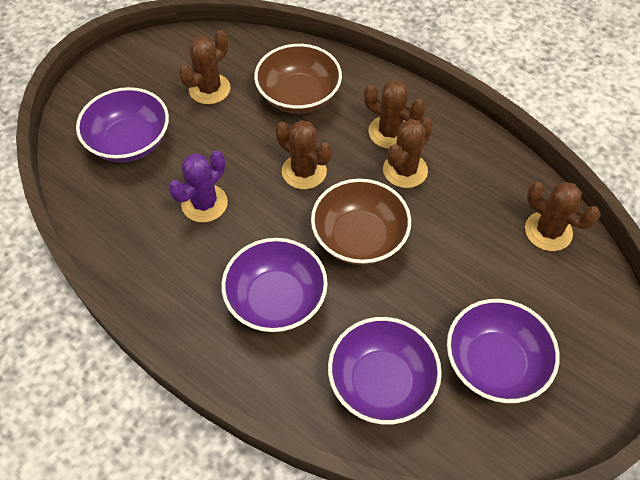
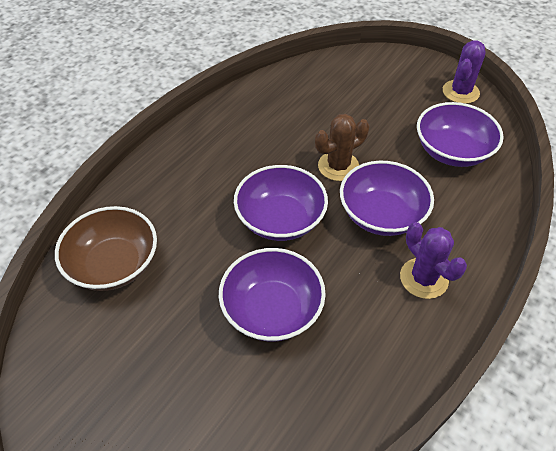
brown bowl: 2 -> 1
brown cactus: 5 -> 1
purple cactus: 1 -> 2

